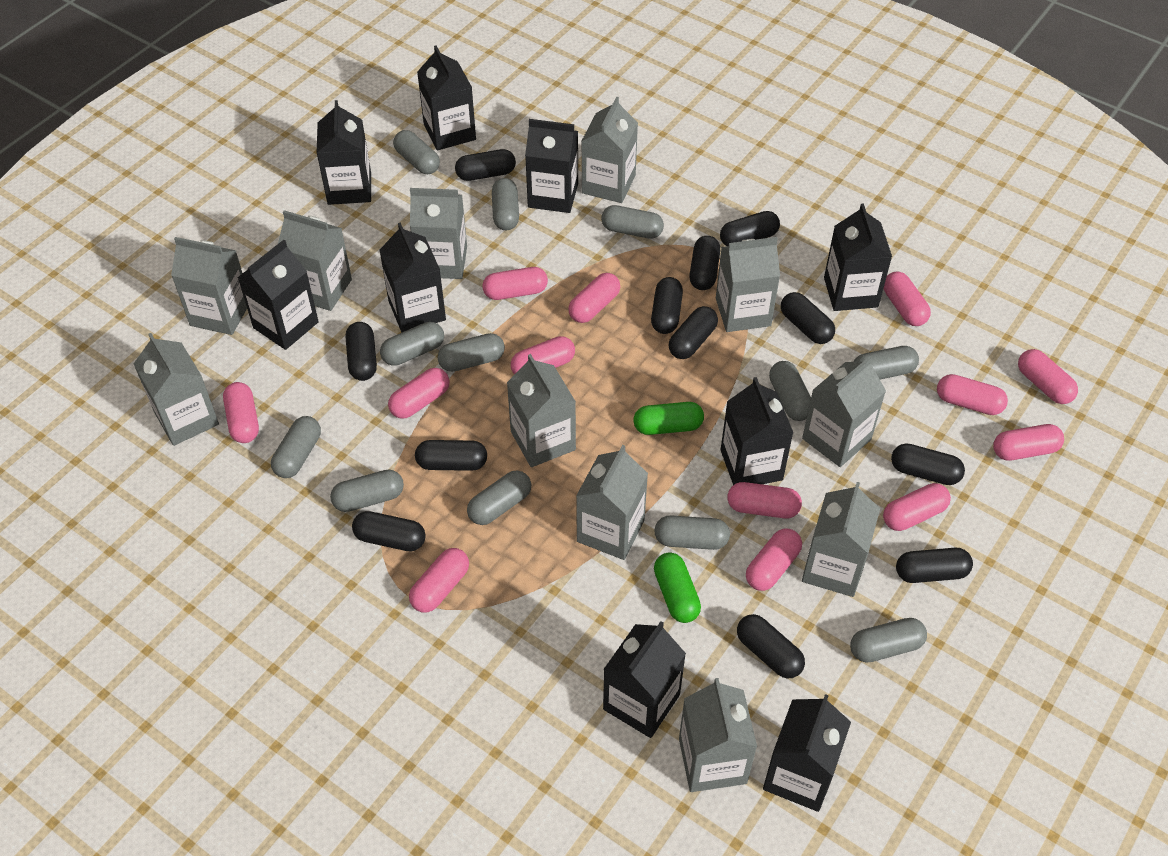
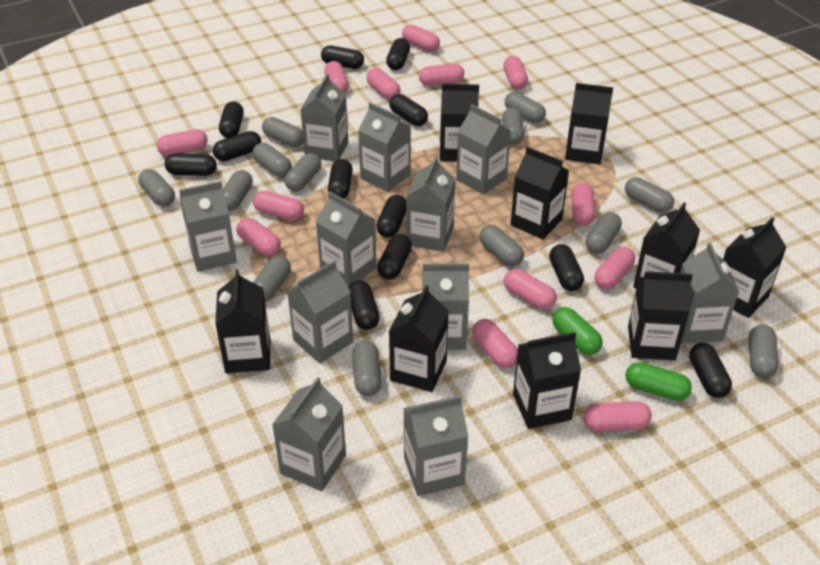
grey capsule: 12 -> 13

